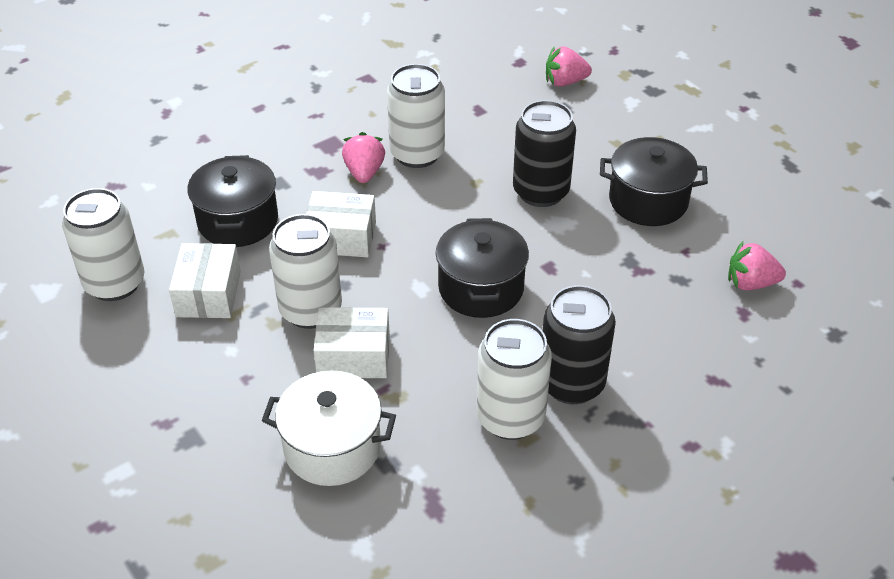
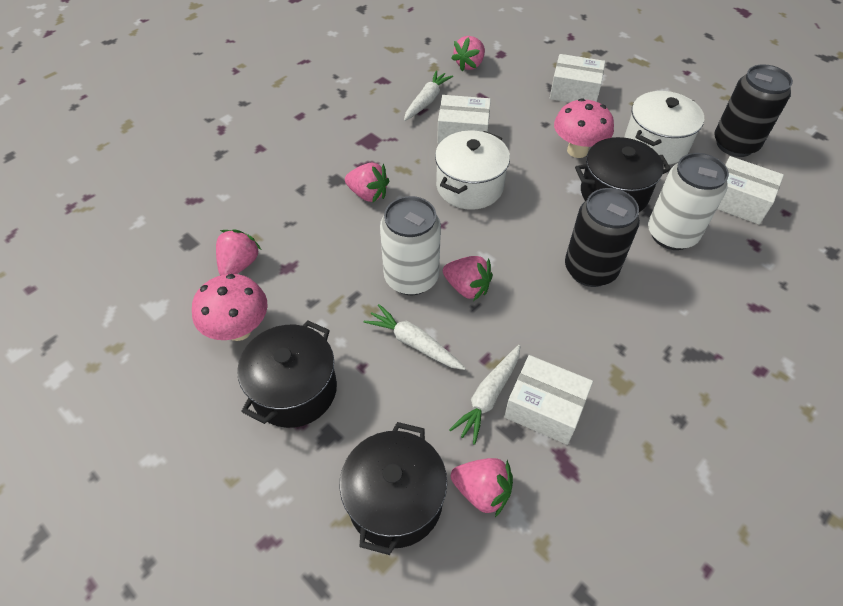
pink mushroom: 0 -> 2
pink strawberry: 3 -> 5
white box: 3 -> 4
white can: 4 -> 2
white carrot: 0 -> 3
white pot: 1 -> 2

